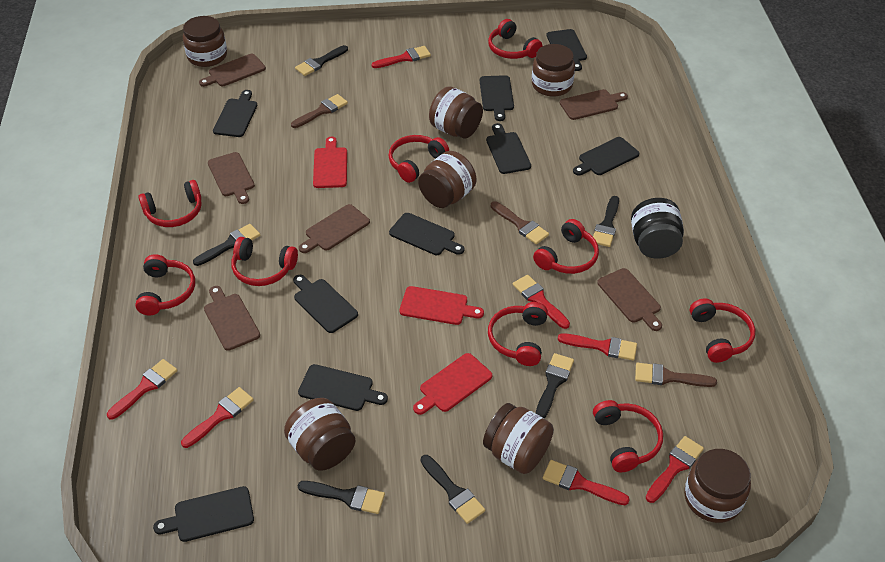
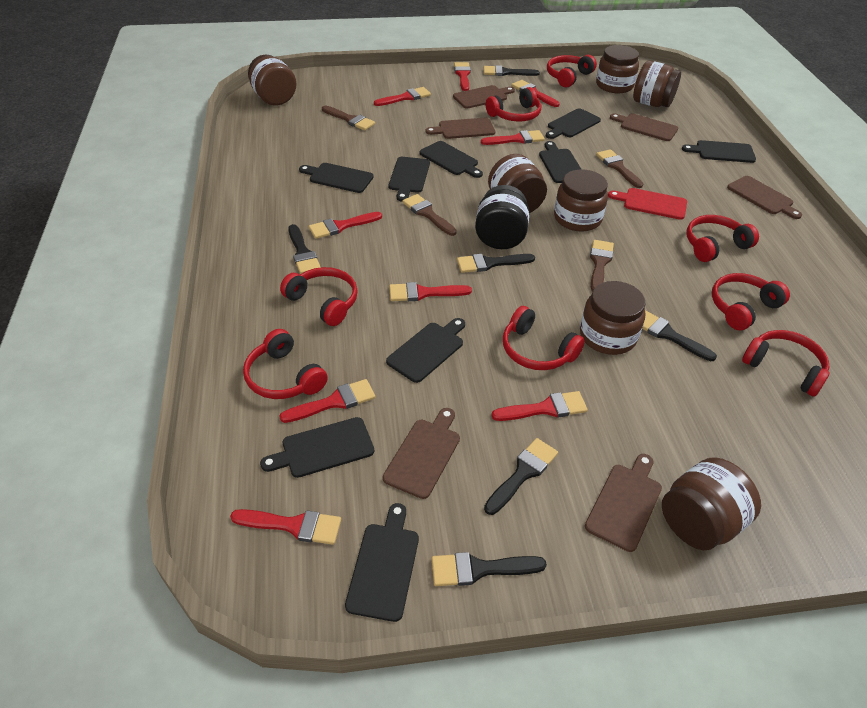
brown brush: 3 -> 4
red brush: 7 -> 9
red cutting board: 3 -> 1
red headphones: 9 -> 8

